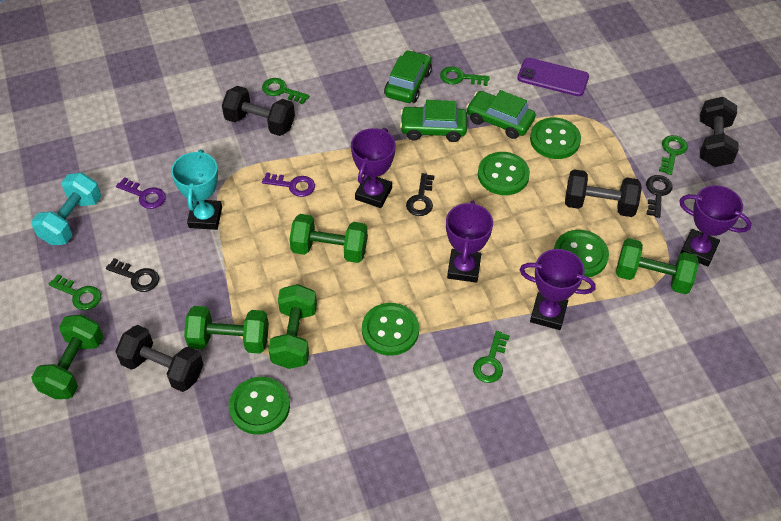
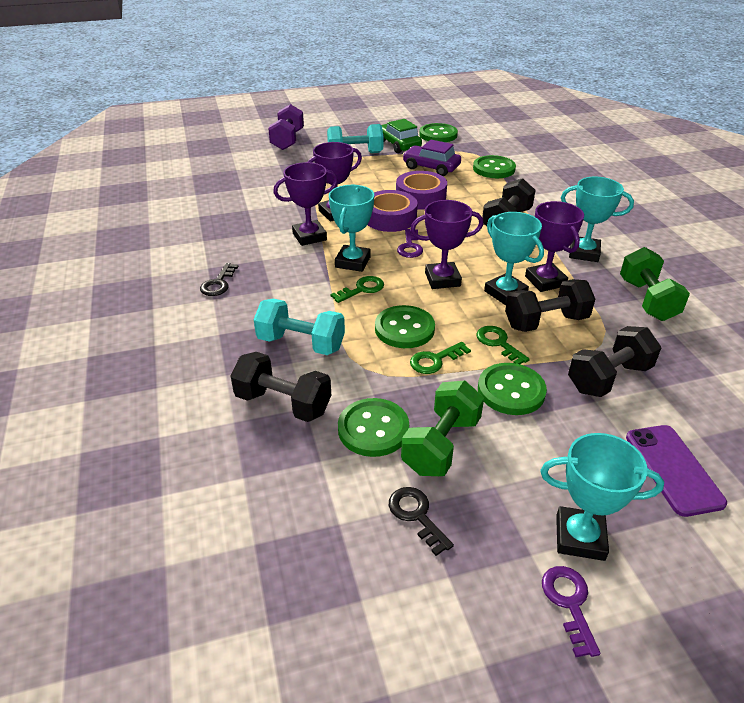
black key: 3 -> 2
green car: 3 -> 1
green dumbbell: 5 -> 2
green key: 5 -> 3
purple car: 0 -> 1
purple dumbbell: 0 -> 1
purple tape: 0 -> 2
turquoise dumbbell: 1 -> 2
turquoise trophy: 1 -> 4

